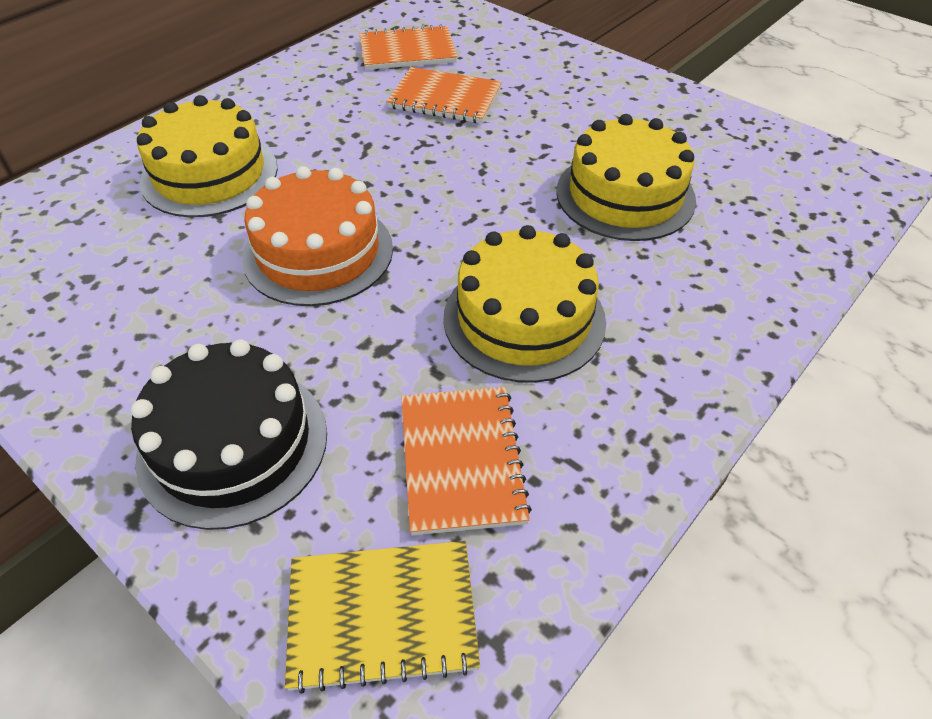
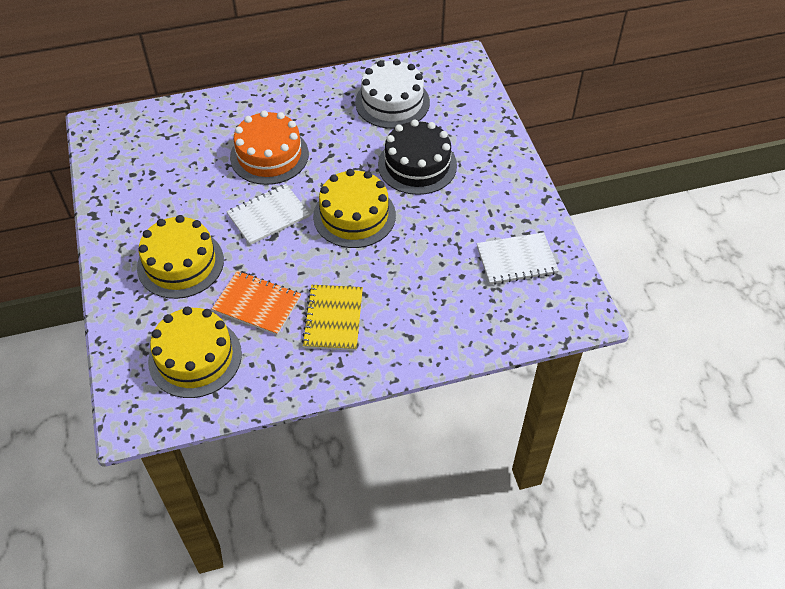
orange notebook: 3 -> 1
white cake: 0 -> 1
white notebook: 0 -> 2

